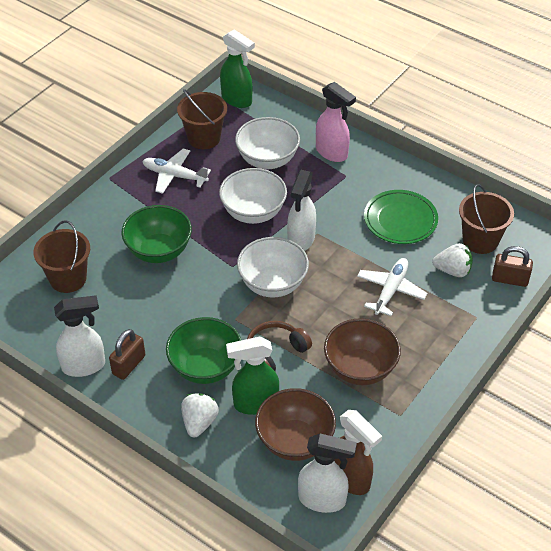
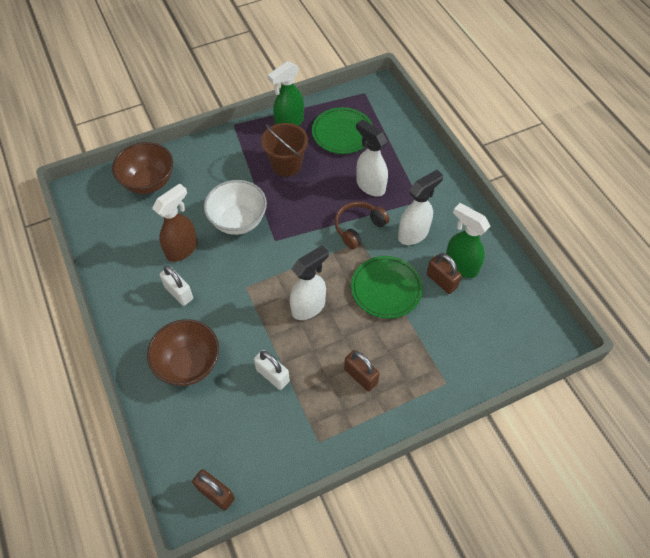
brown bucket: 3 -> 1
brown padlock: 2 -> 3
green bowl: 2 -> 0
green plate: 1 -> 2
pink spray bottle: 1 -> 0
white bowl: 3 -> 1
white padlock: 0 -> 2
white plane: 2 -> 0
white strawberry: 2 -> 0

